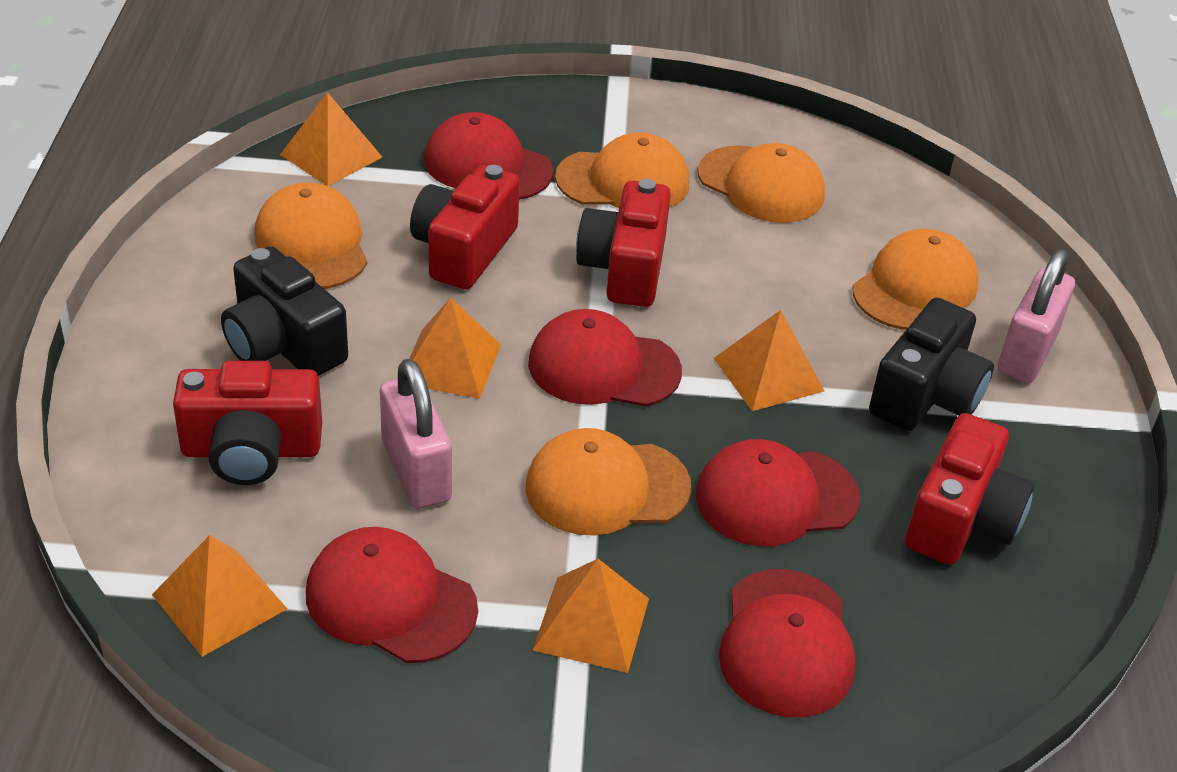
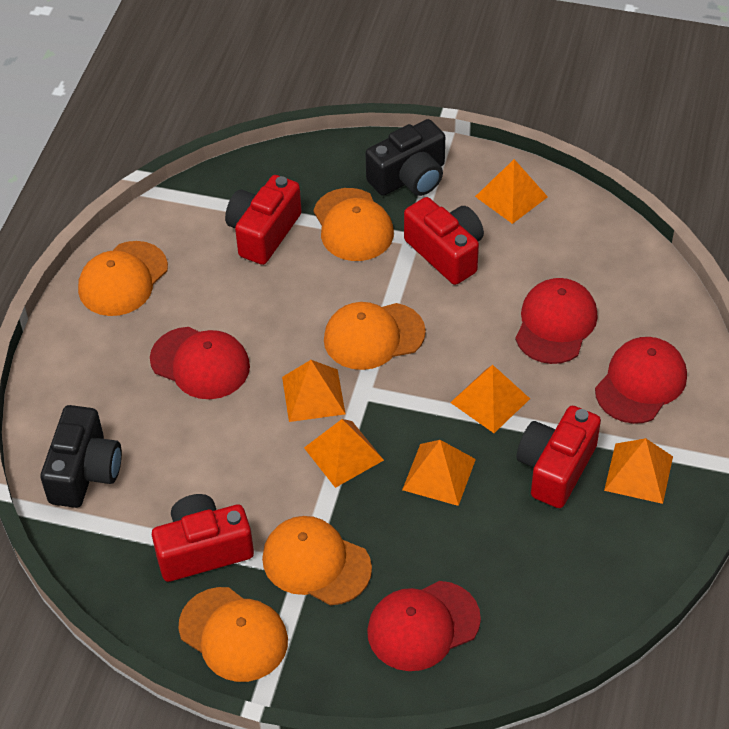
orange pyramid: 5 -> 6
pink padlock: 2 -> 0
red cap: 5 -> 4

